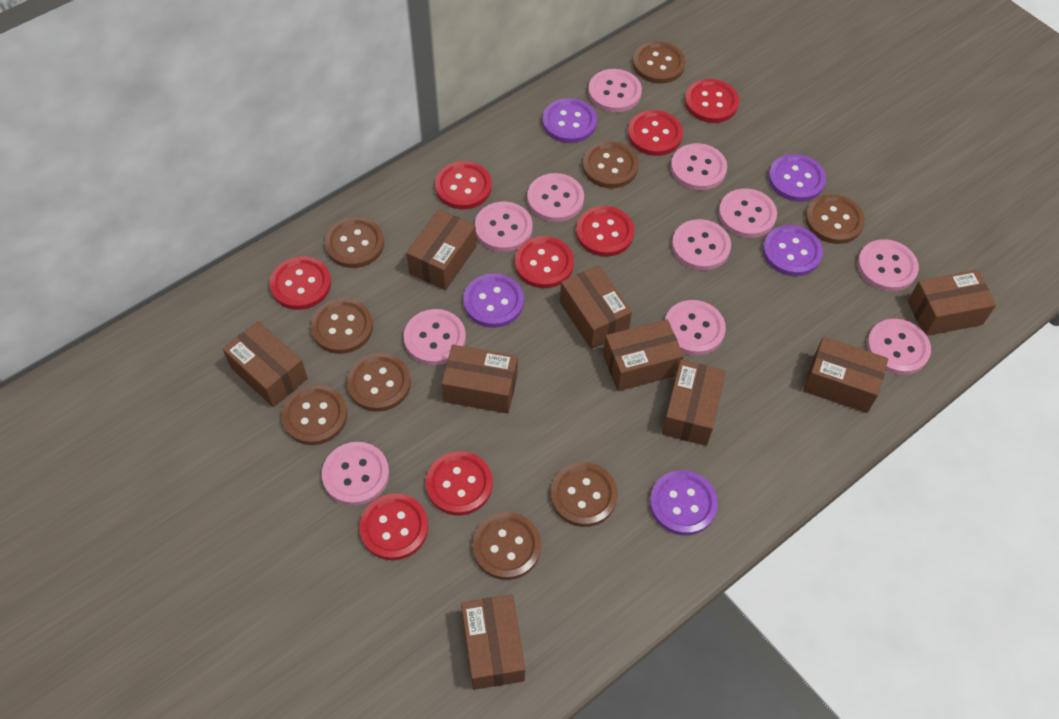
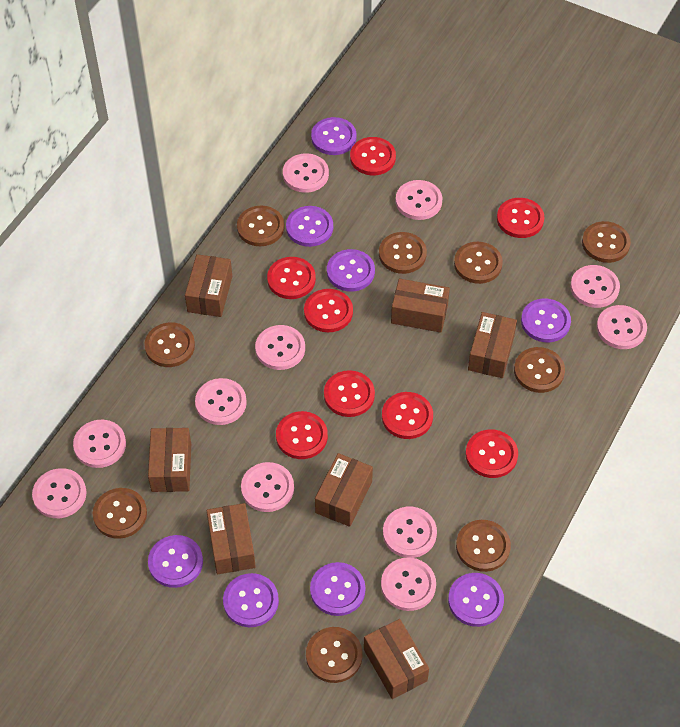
brown box: 9 -> 7
purple button: 5 -> 8

